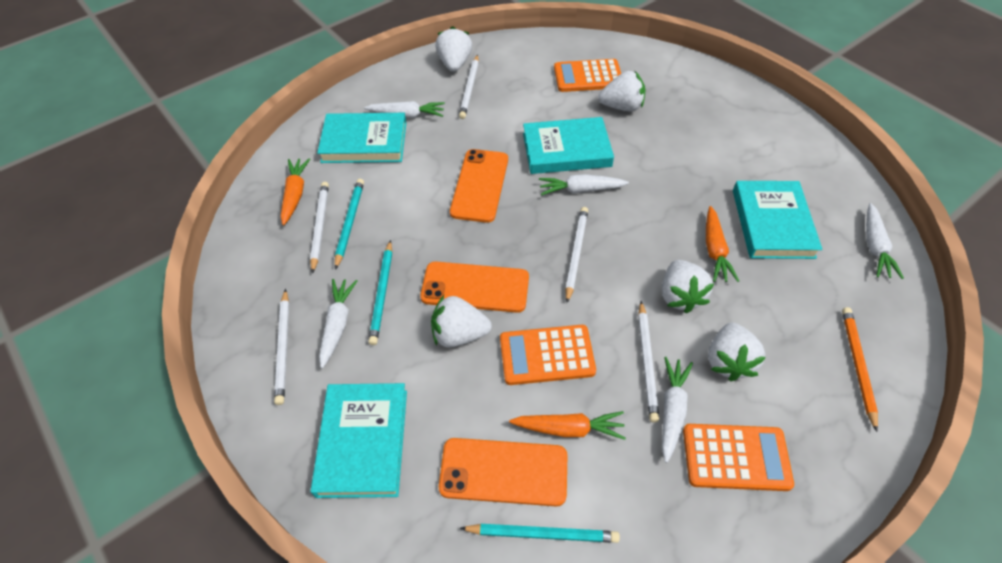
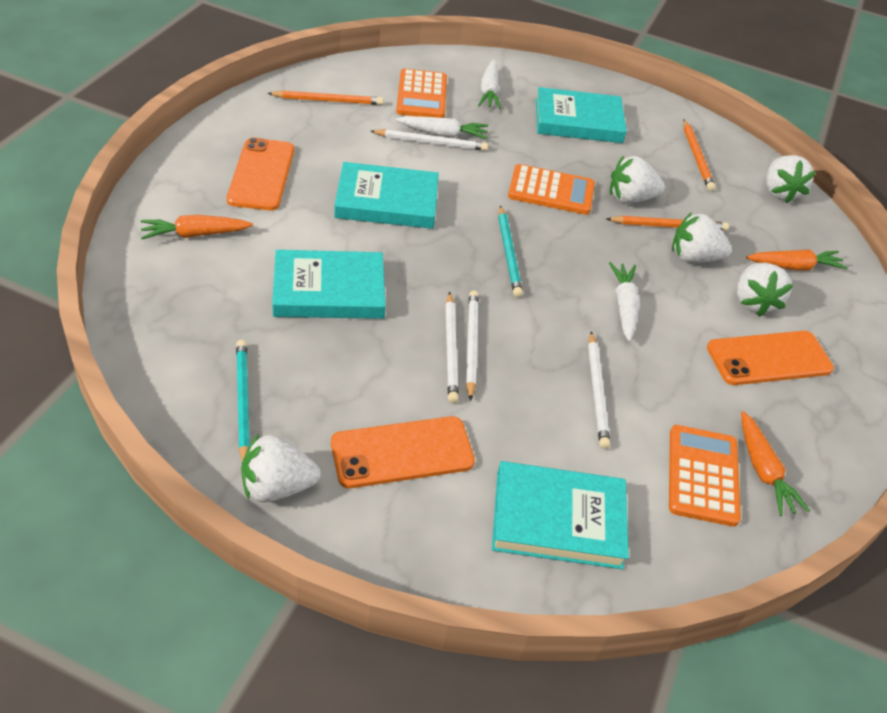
orange pencil: 1 -> 3
turquoise pencil: 3 -> 2
white carrot: 5 -> 3
white pencil: 5 -> 4

